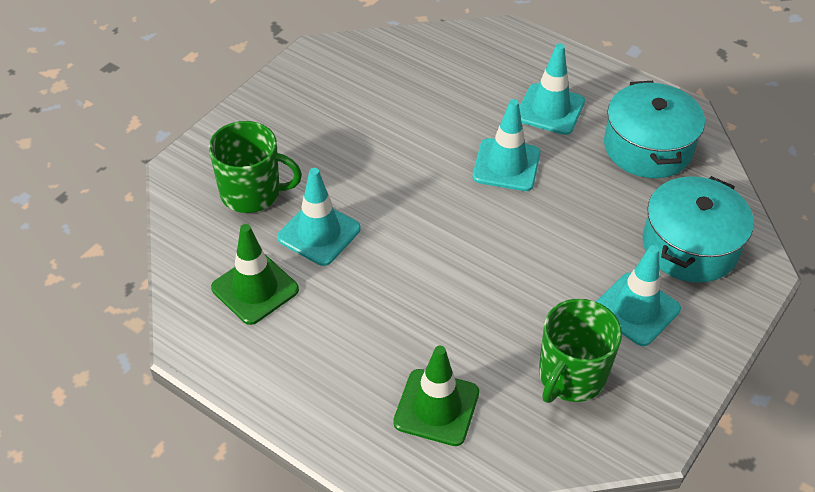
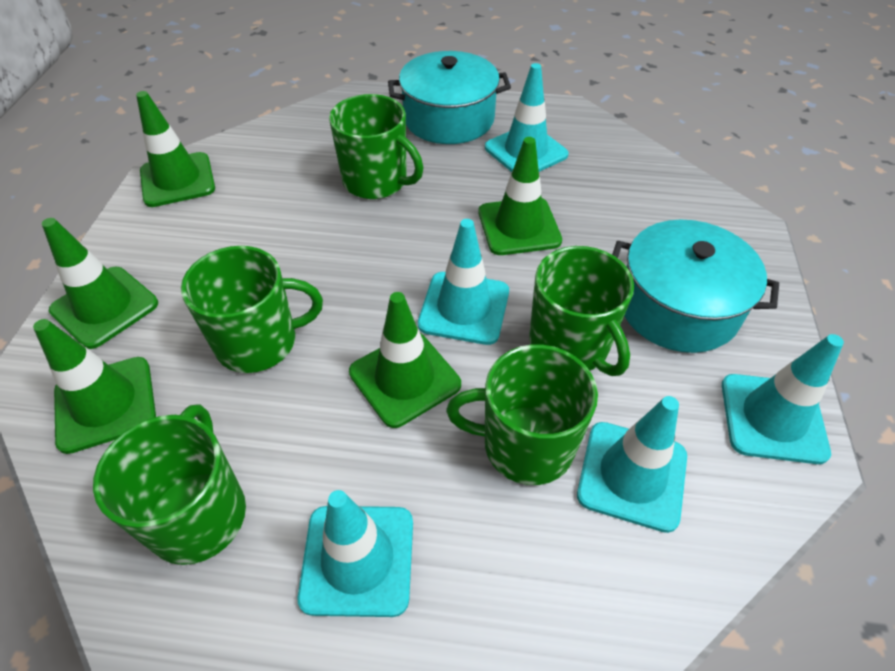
green mug: 2 -> 5
green traffic cone: 2 -> 5
turquoise traffic cone: 4 -> 5

